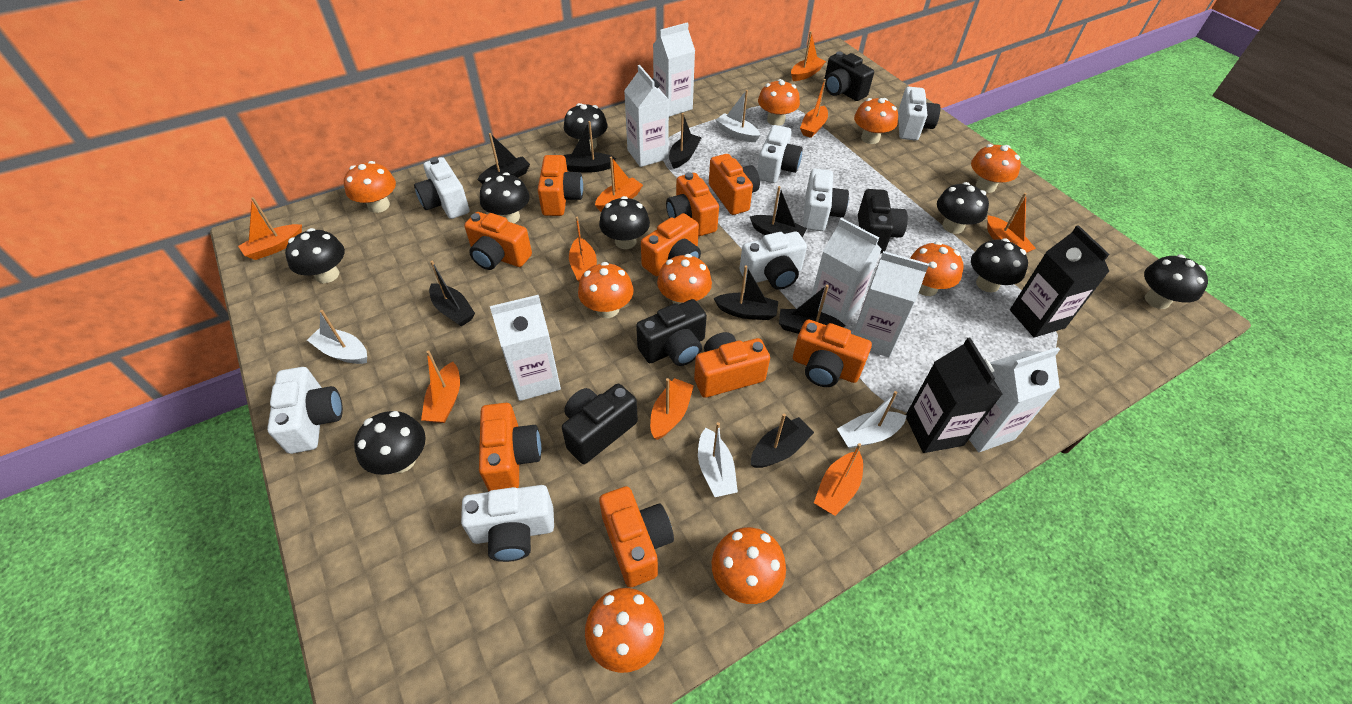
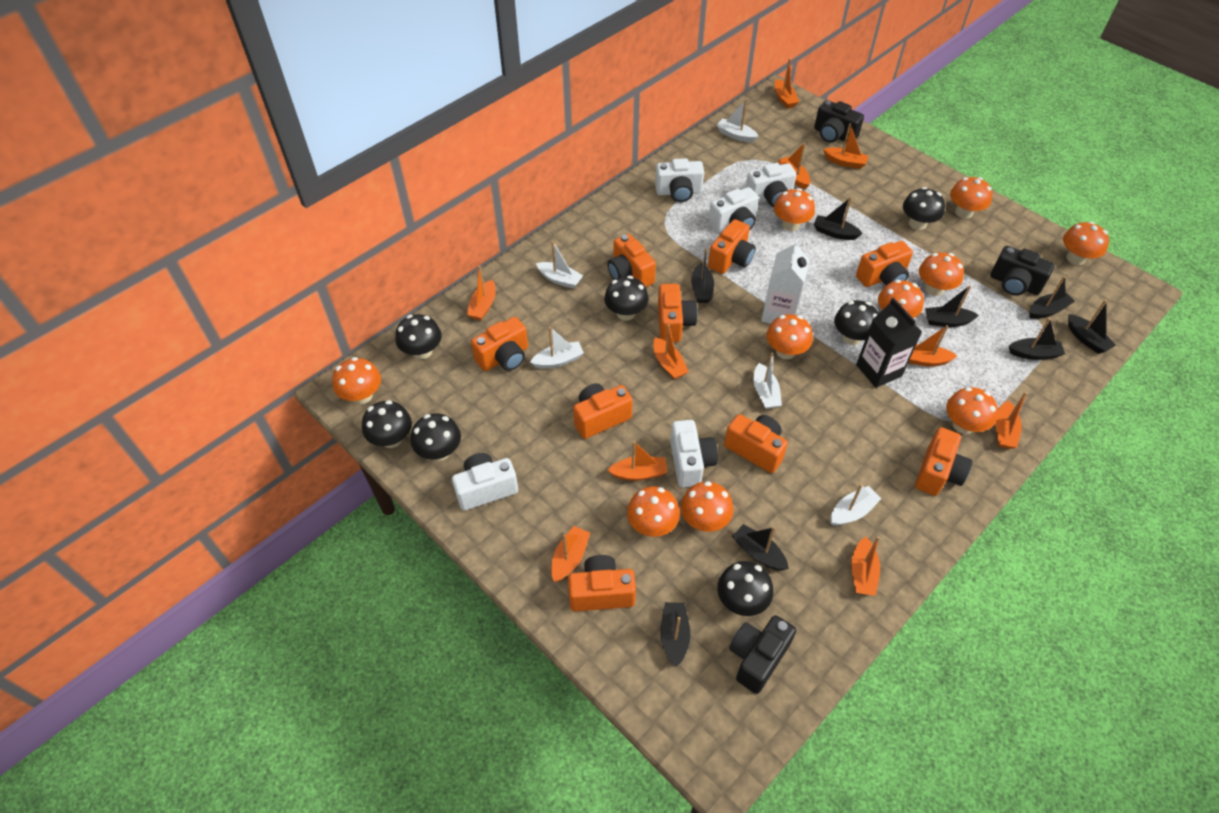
black camera: 4 -> 3
black carton: 2 -> 1
black mushroom: 8 -> 7
orange boat: 9 -> 10
orange mushroom: 9 -> 10
white boat: 4 -> 5
white camera: 7 -> 5
white carton: 6 -> 1

